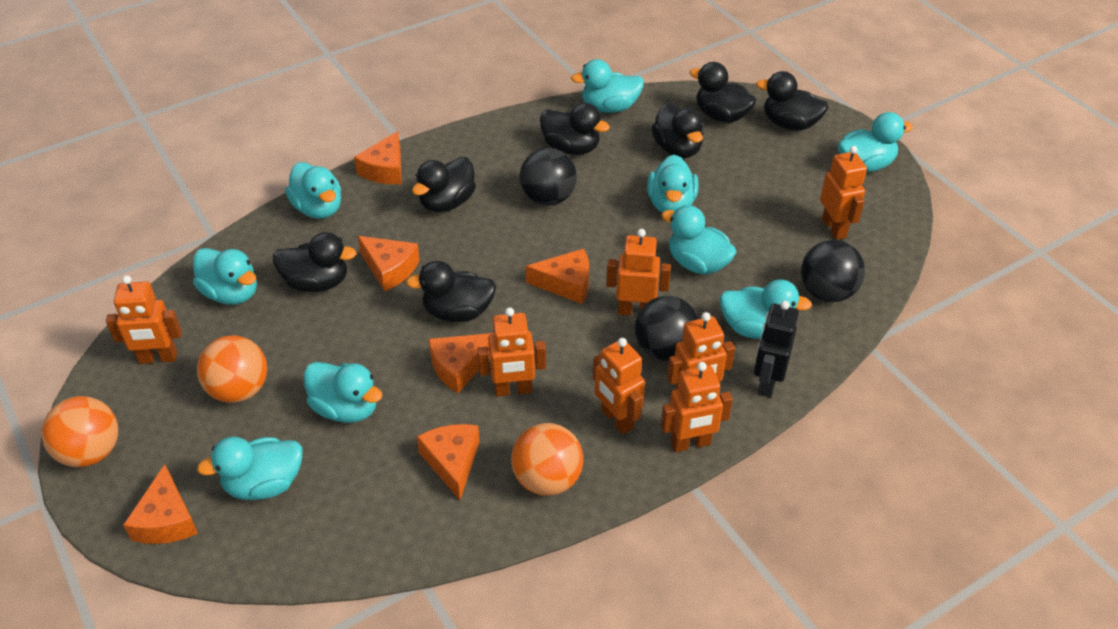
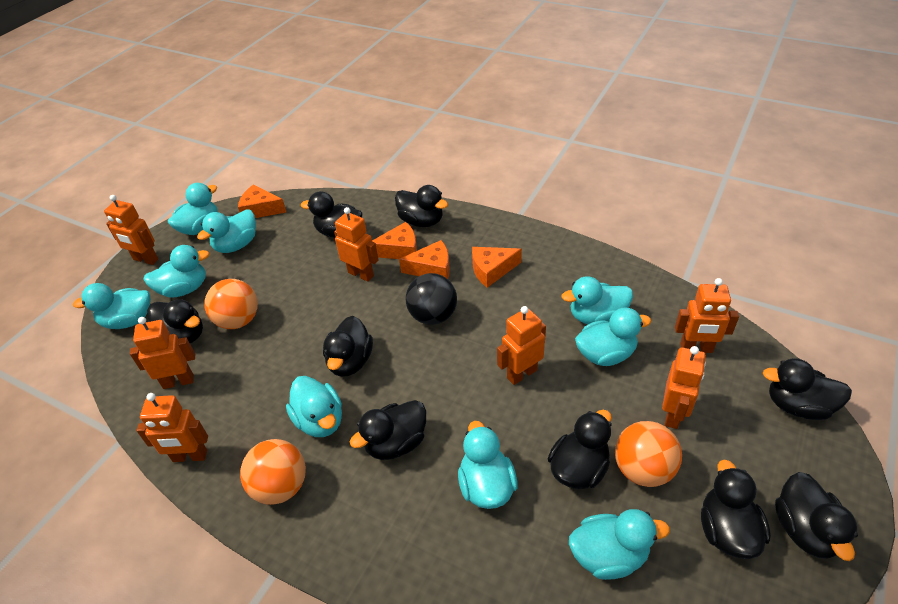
black ball: 3 -> 1
black duck: 7 -> 9
black robot: 1 -> 0
orange cheese: 6 -> 4

